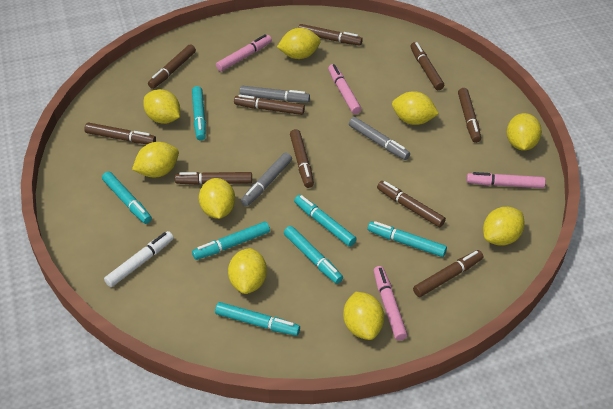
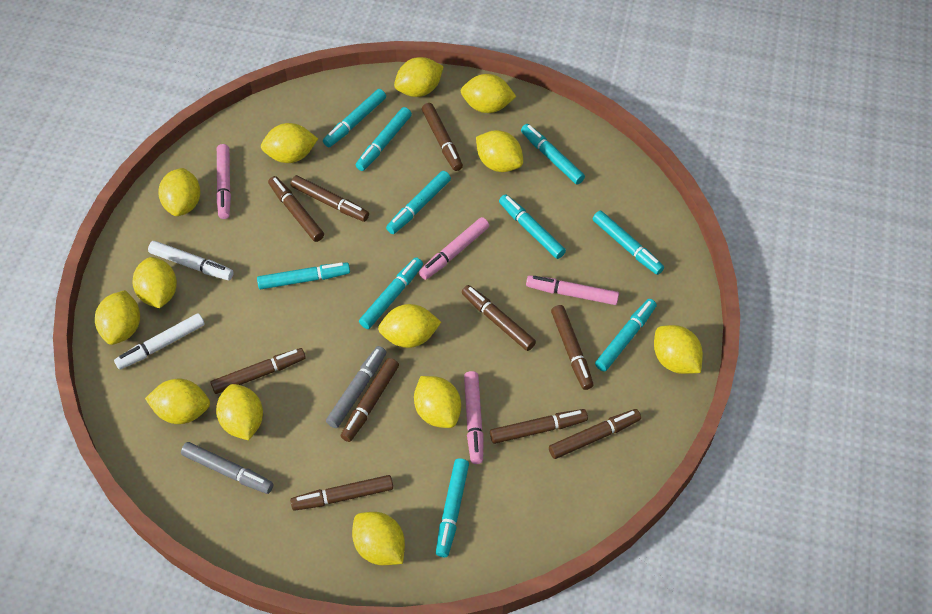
grey marker: 3 -> 2
turquoise marker: 7 -> 10
white marker: 1 -> 2
yellow lemon: 9 -> 13

